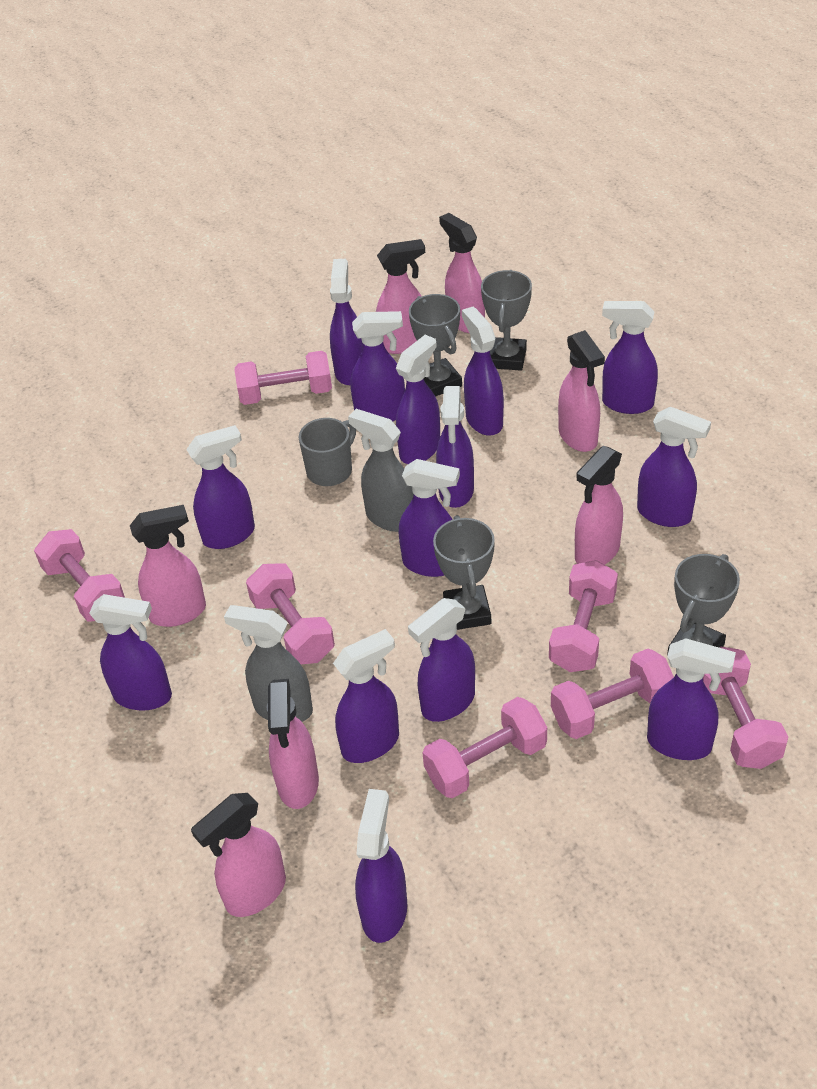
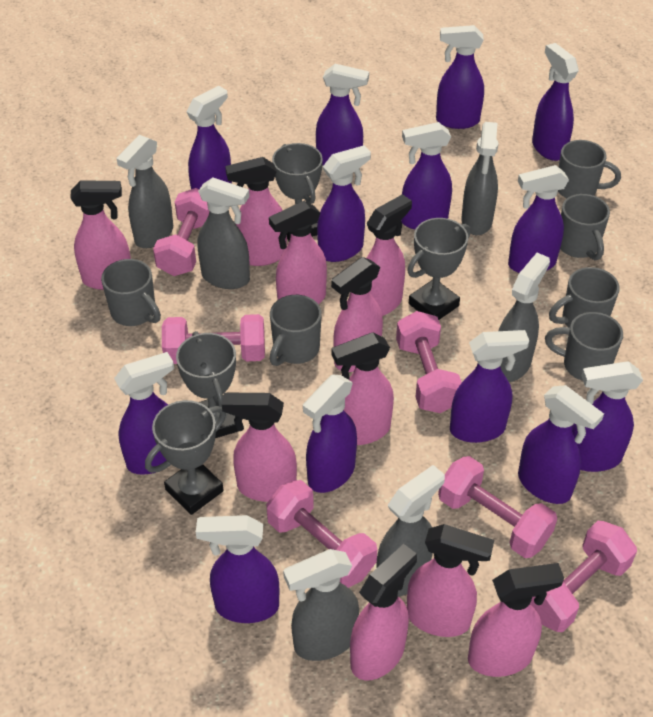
grey mug: 1 -> 6
grey spray bottle: 2 -> 6
pink dumbbell: 7 -> 6
pink spray bottle: 7 -> 10
purple spray bottle: 14 -> 13

